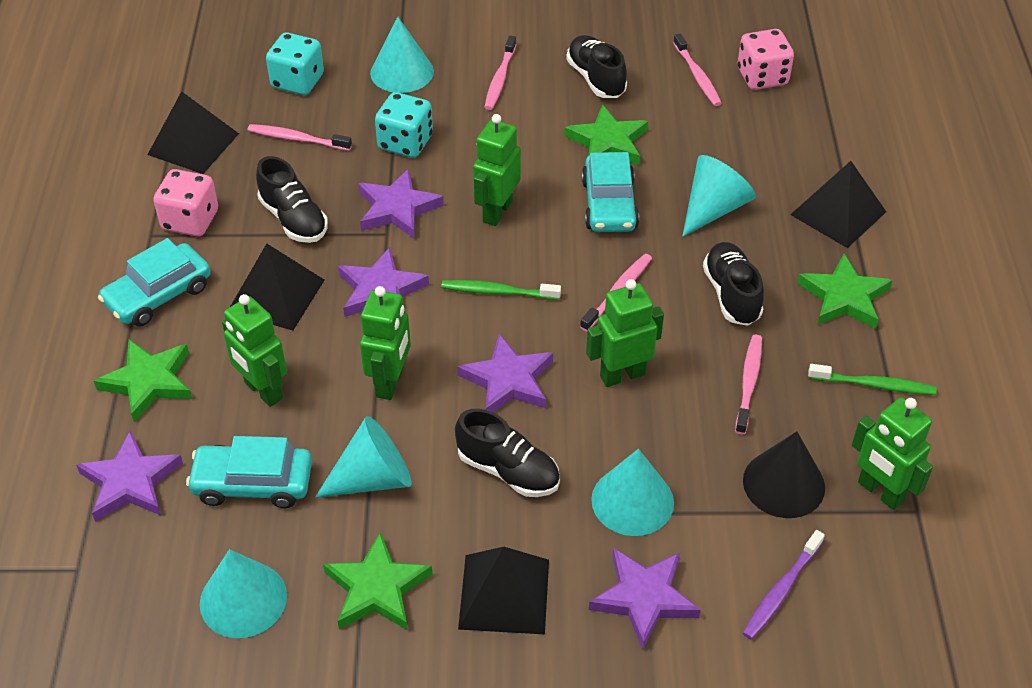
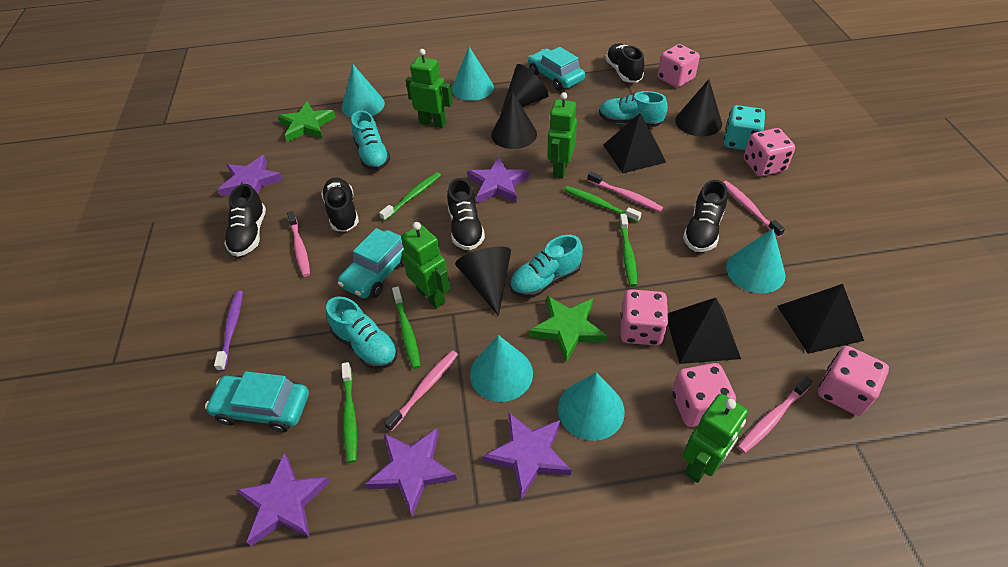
black cone: 1 -> 4
black pyramid: 4 -> 3
black shoe: 4 -> 5
green robot: 5 -> 4
green star: 4 -> 2
green toothbrush: 2 -> 5
pink dice: 2 -> 5
turquoise dice: 2 -> 1
turquoise shoe: 0 -> 4

